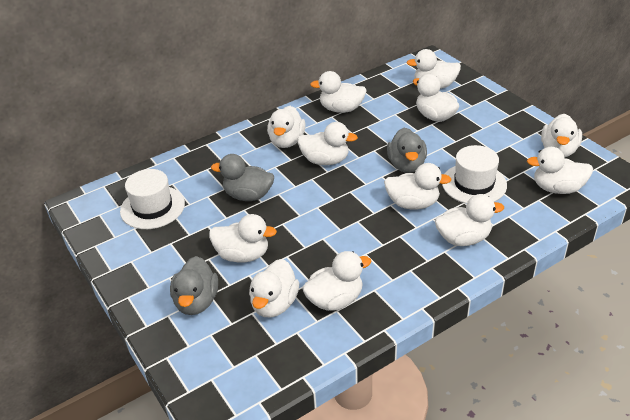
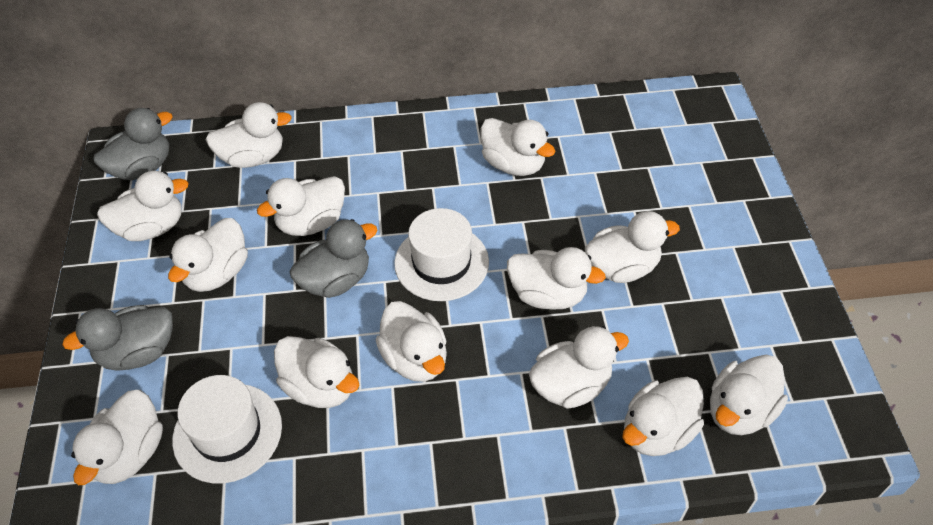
white duck: 12 -> 13

